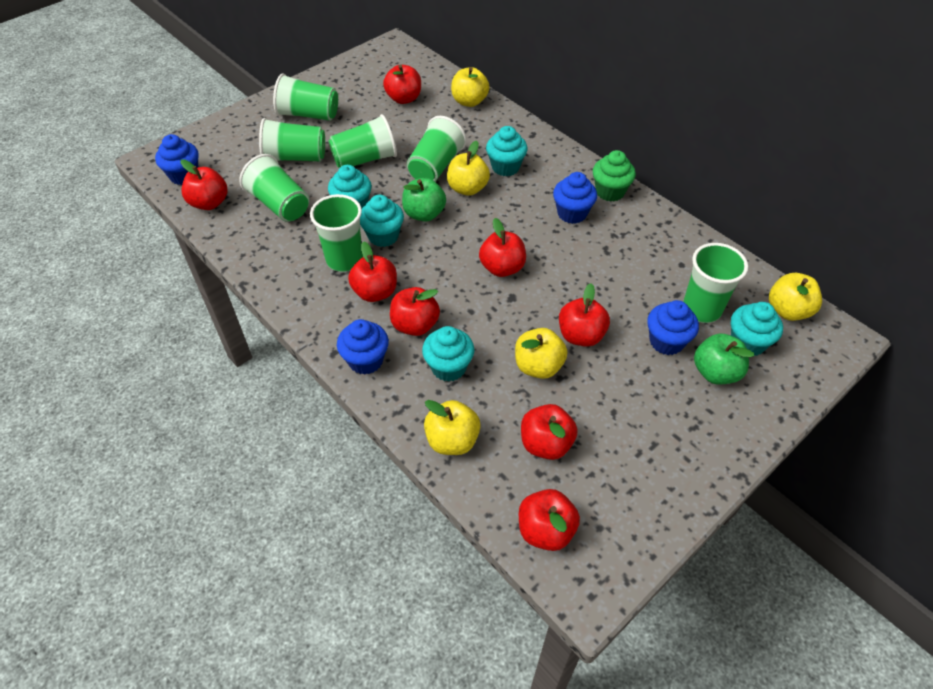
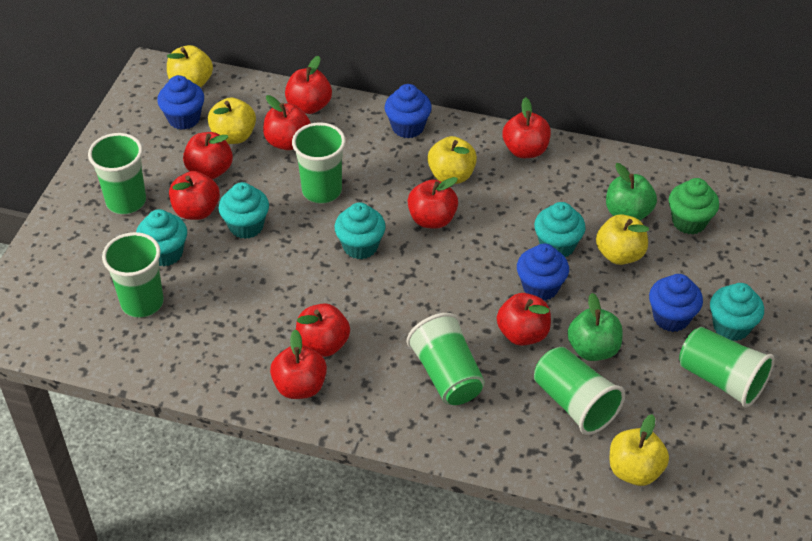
green cup: 7 -> 6
red apple: 8 -> 9

